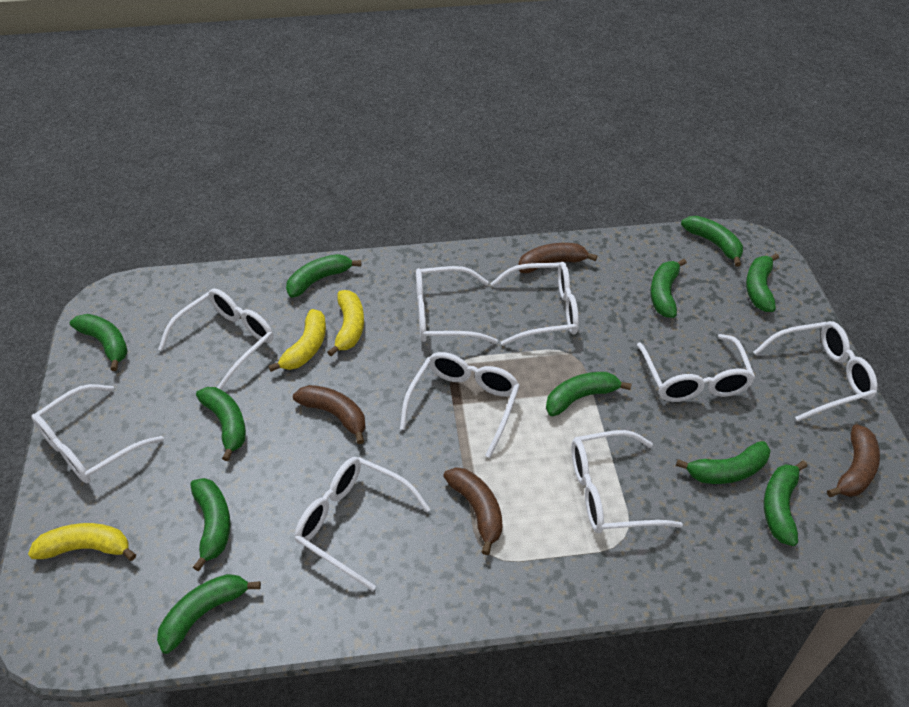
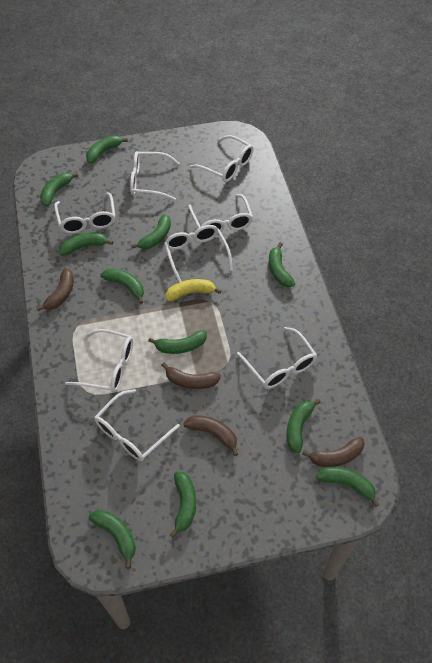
white glasses: 9 -> 8
yellow banana: 3 -> 1

